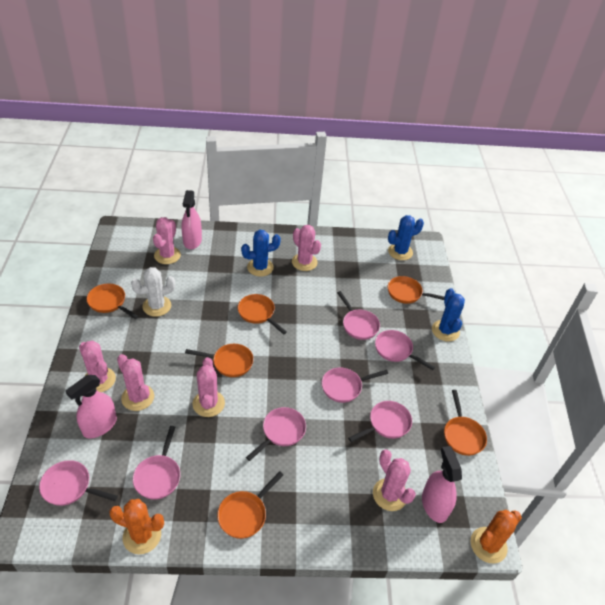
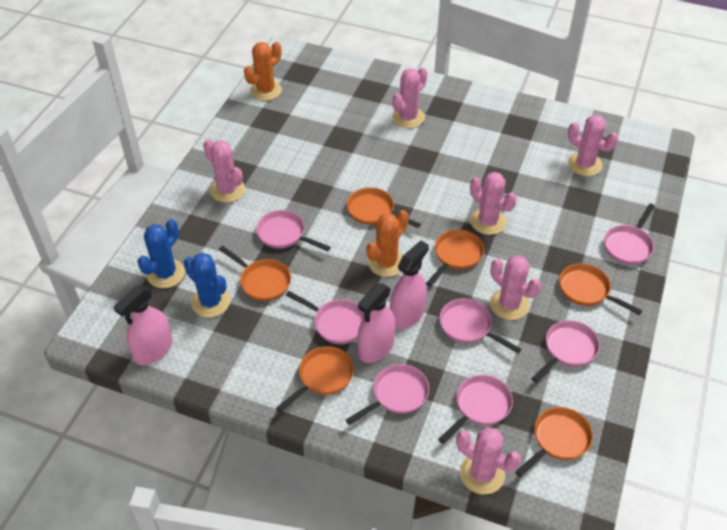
blue cactus: 3 -> 2
white cactus: 1 -> 0

